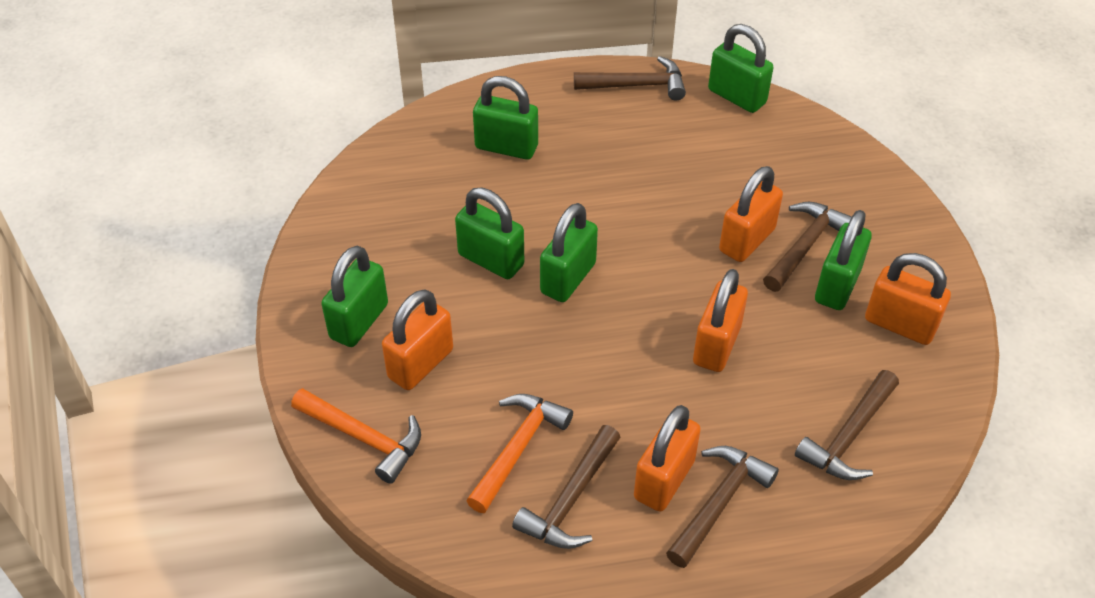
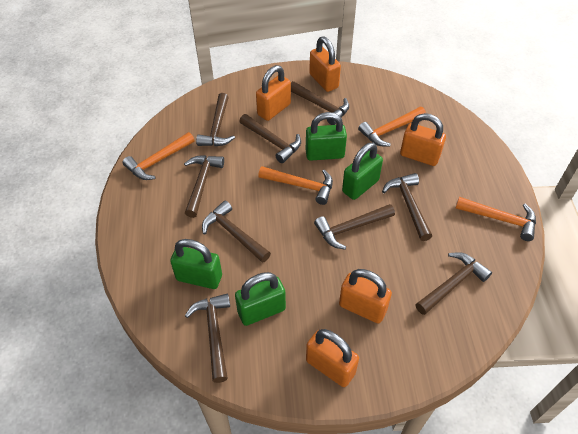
brown hammer: 5 -> 9
green padlock: 6 -> 4
orange hammer: 2 -> 4

